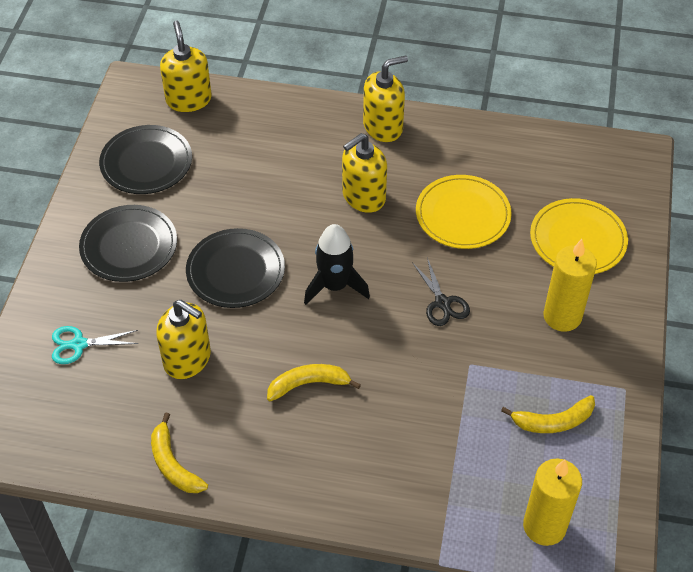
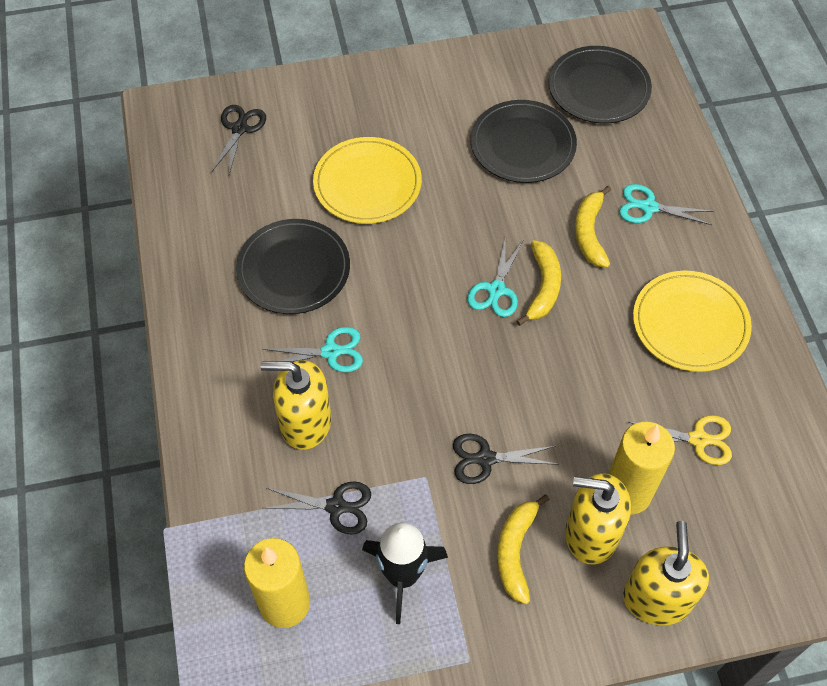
black scissors: 1 -> 3
turquoise scissors: 1 -> 3
yellow scissors: 0 -> 1
yellow soap dispenser: 4 -> 3

